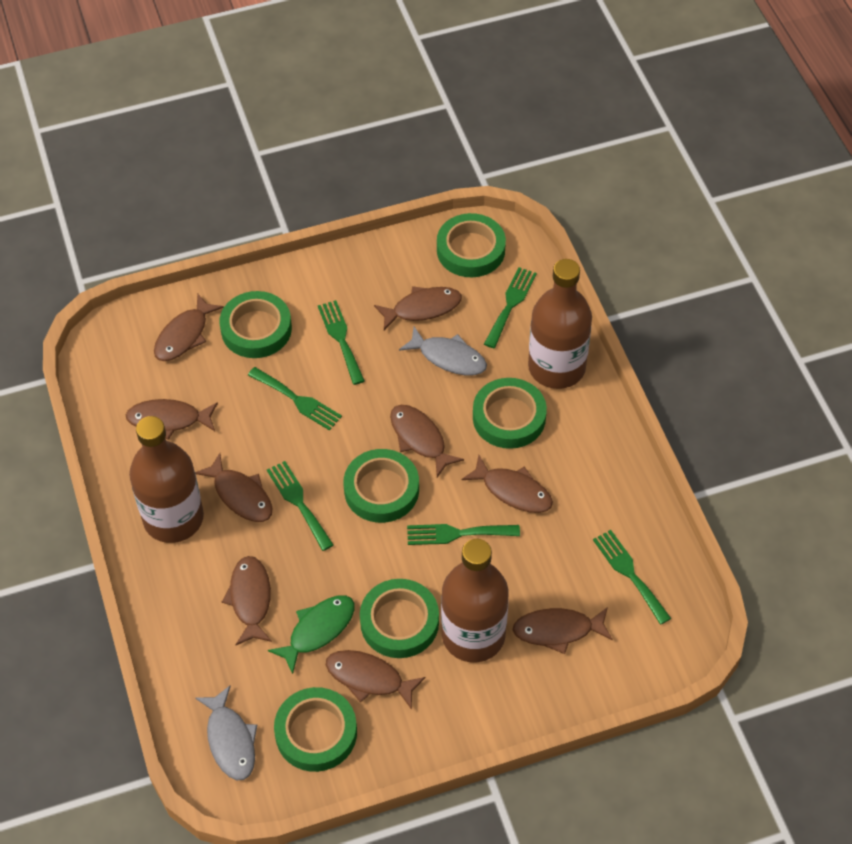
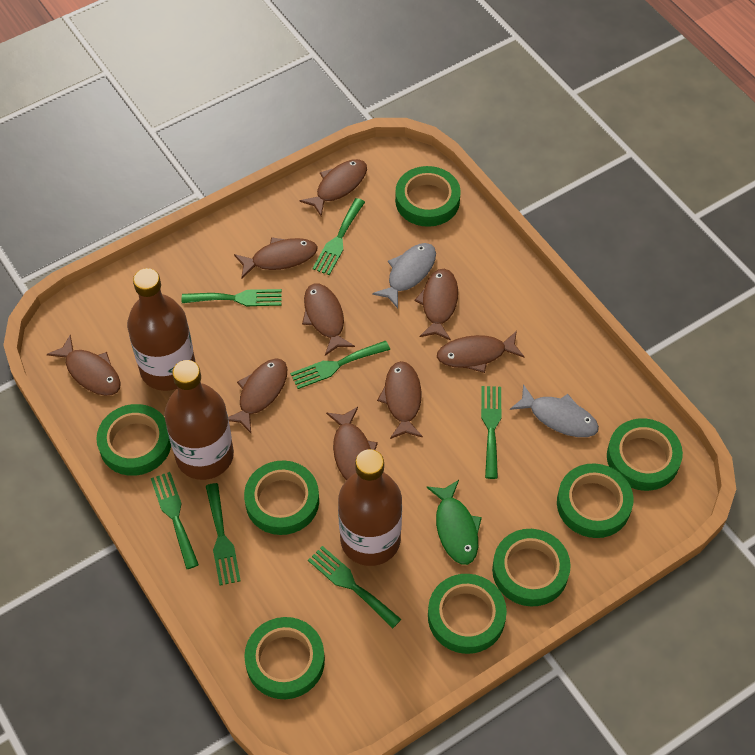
green fork: 6 -> 7
green tape: 6 -> 8

